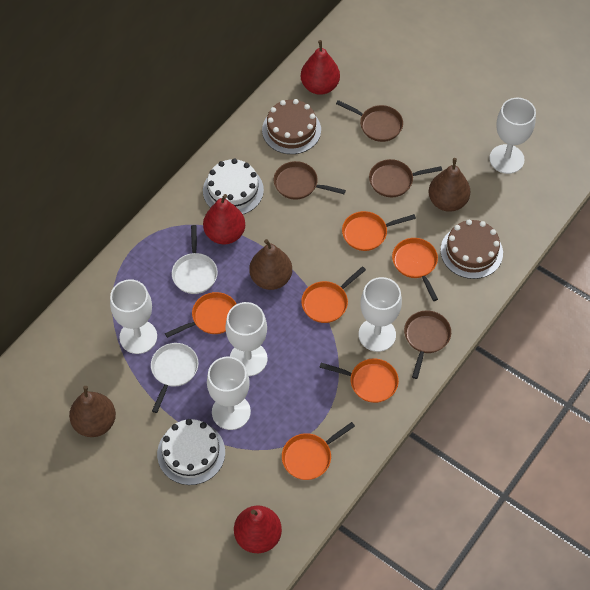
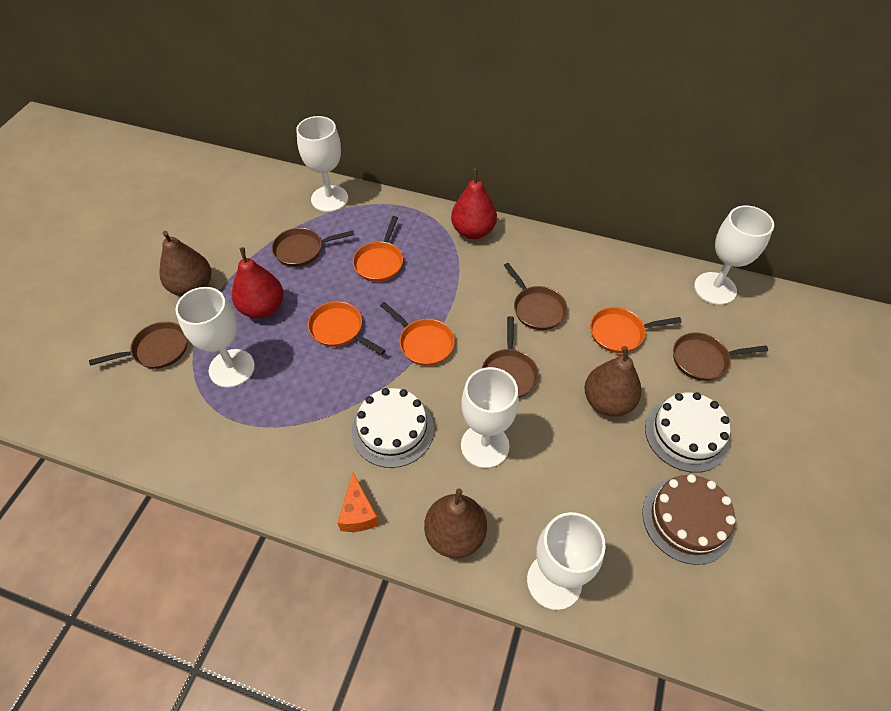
brown cake: 2 -> 1
brown pan: 4 -> 5
orange cheese: 0 -> 1
orange pan: 6 -> 4
red pear: 3 -> 2
white pan: 2 -> 0

